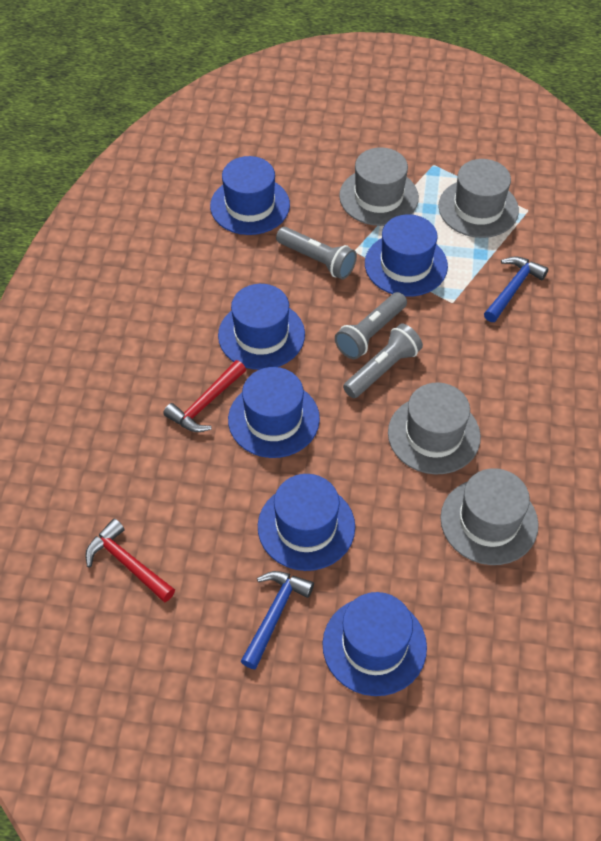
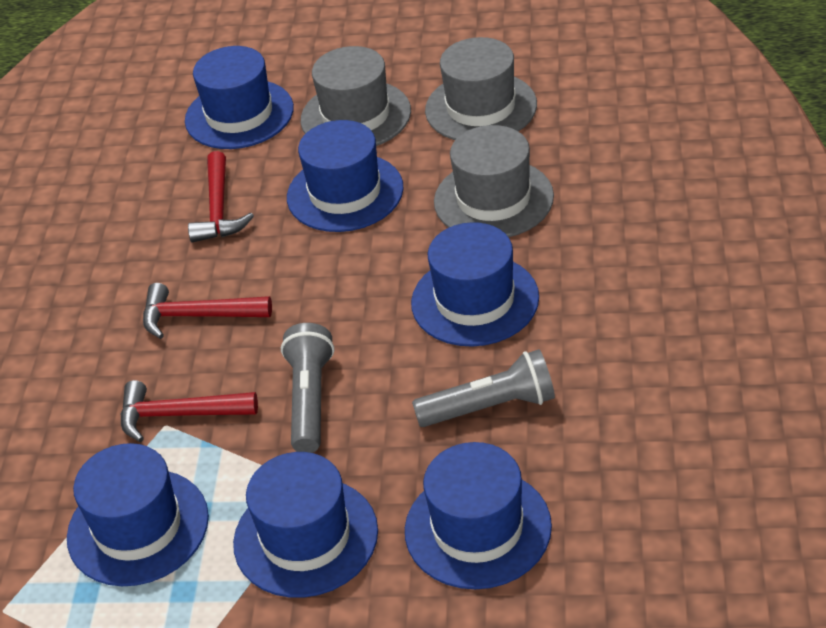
blue hammer: 2 -> 0
grey flashlight: 3 -> 2
grey hat: 4 -> 3
red hammer: 2 -> 3

